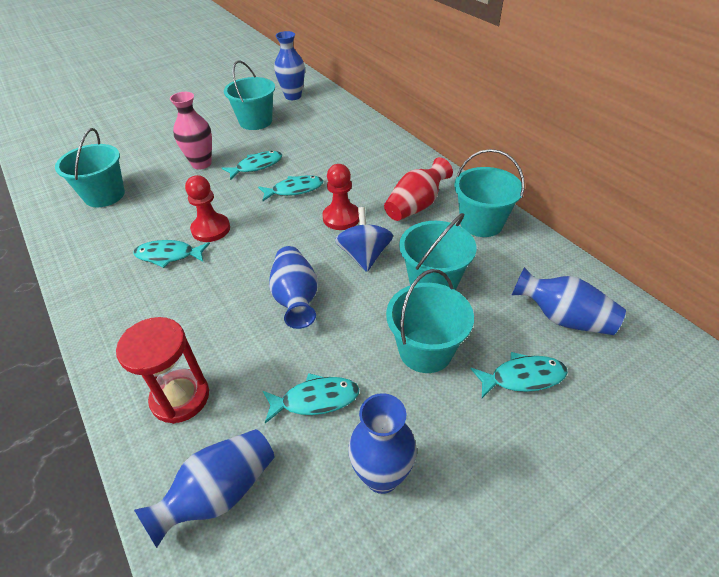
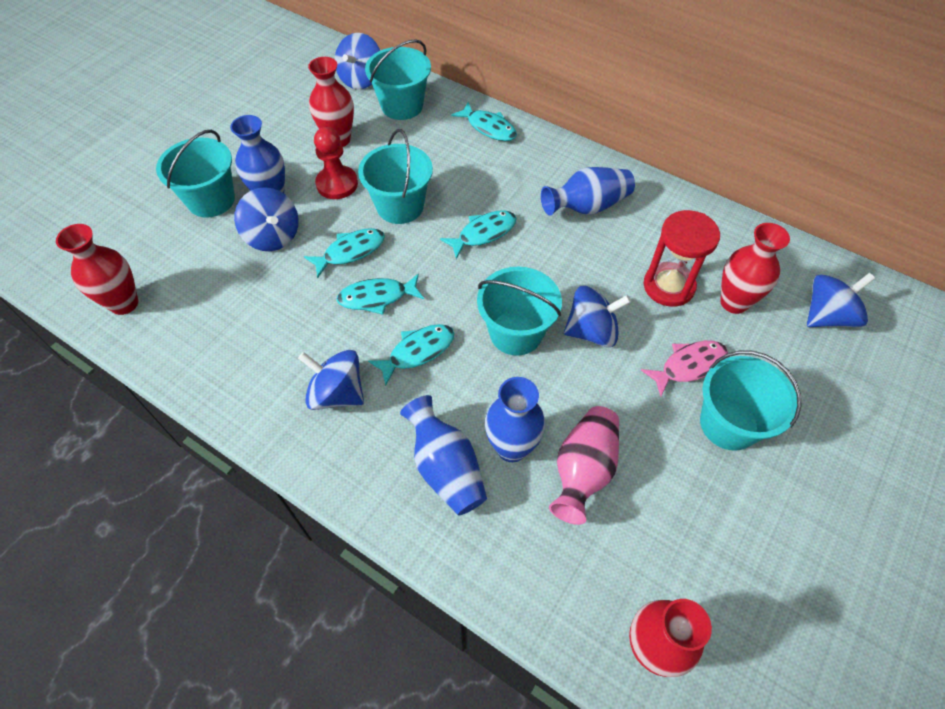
blue spinning top: 1 -> 5
blue vase: 5 -> 4
pink fish: 0 -> 1
red pawn: 2 -> 1
red vase: 1 -> 4

